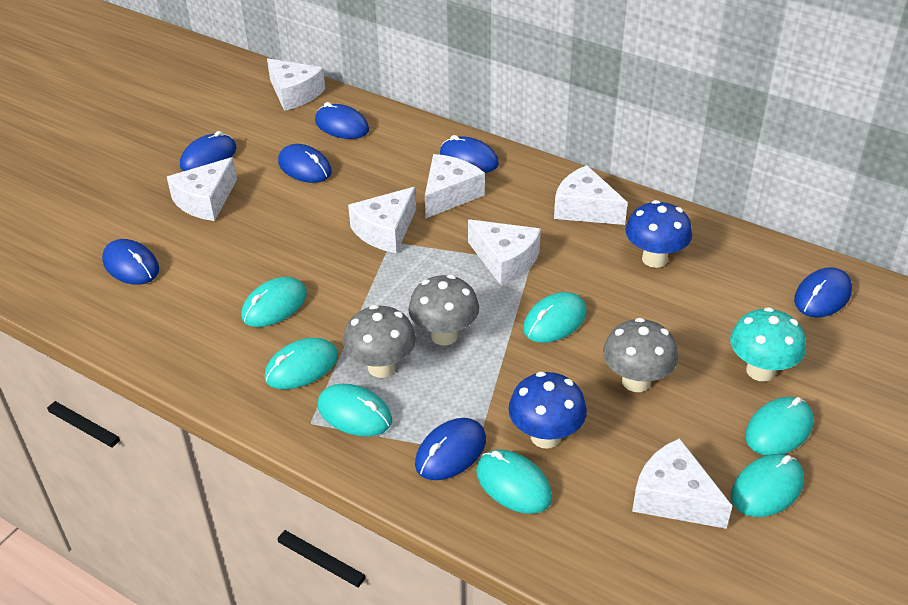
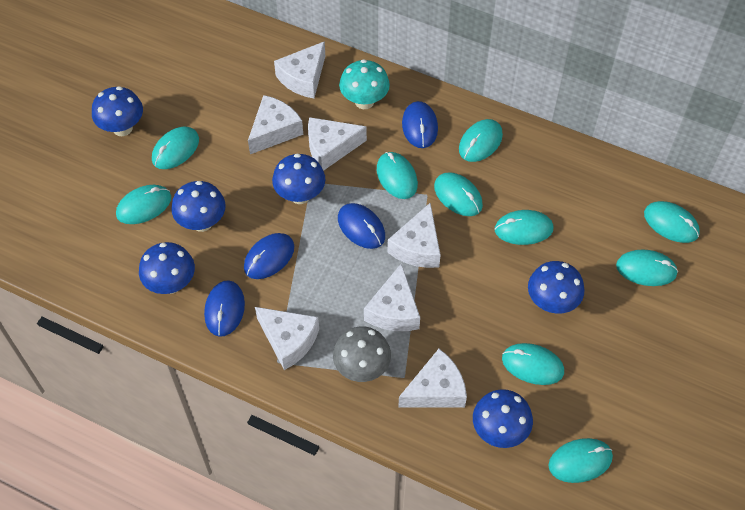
blue mouse: 7 -> 4
blue mushroom: 2 -> 6
grey mushroom: 3 -> 1
turquoise mouse: 7 -> 10

